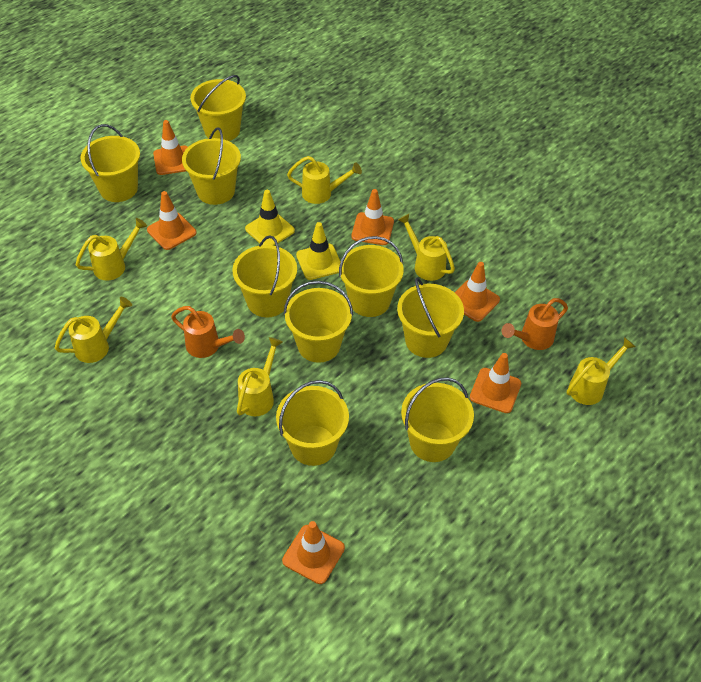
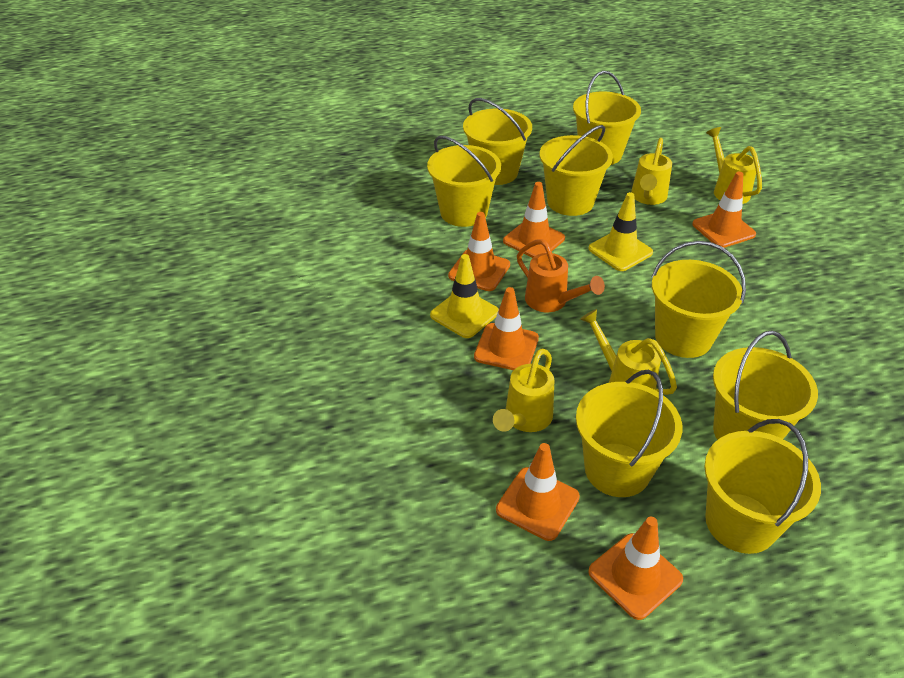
orange watering can: 2 -> 1
yellow bucket: 9 -> 8
yellow watering can: 6 -> 4

